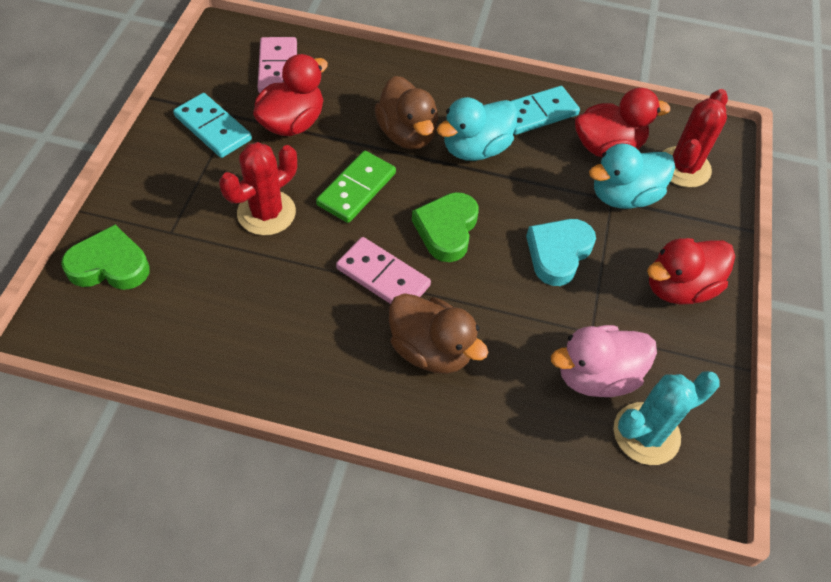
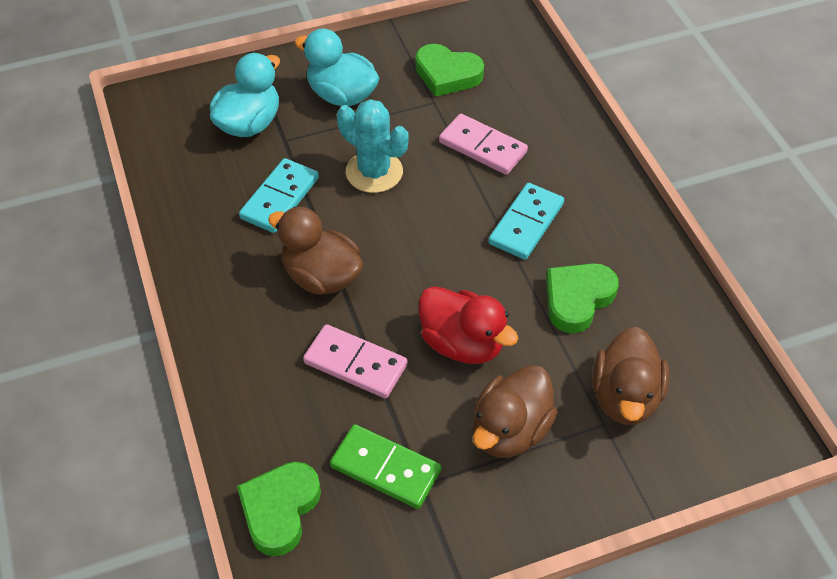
brown duck: 2 -> 3
green heart: 2 -> 3
pink duck: 1 -> 0
red cactus: 2 -> 0
red duck: 3 -> 1
turquoise heart: 1 -> 0

